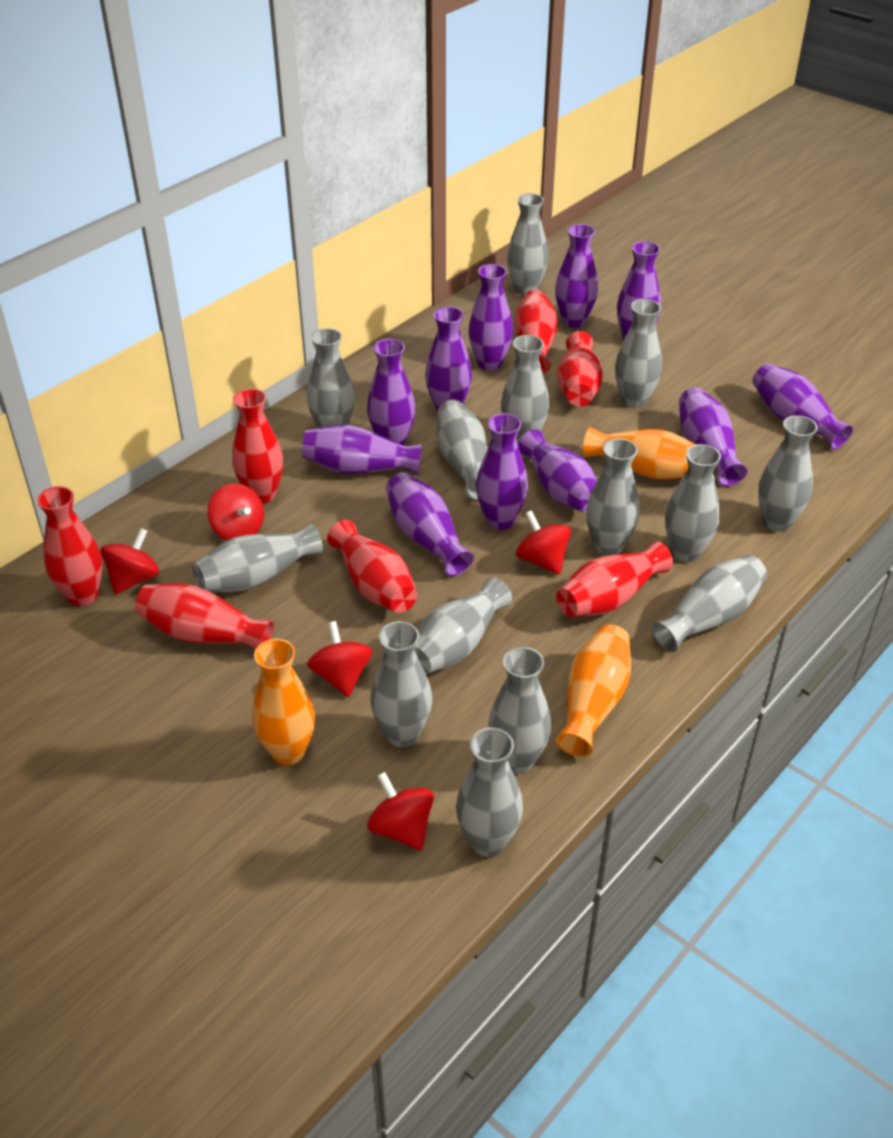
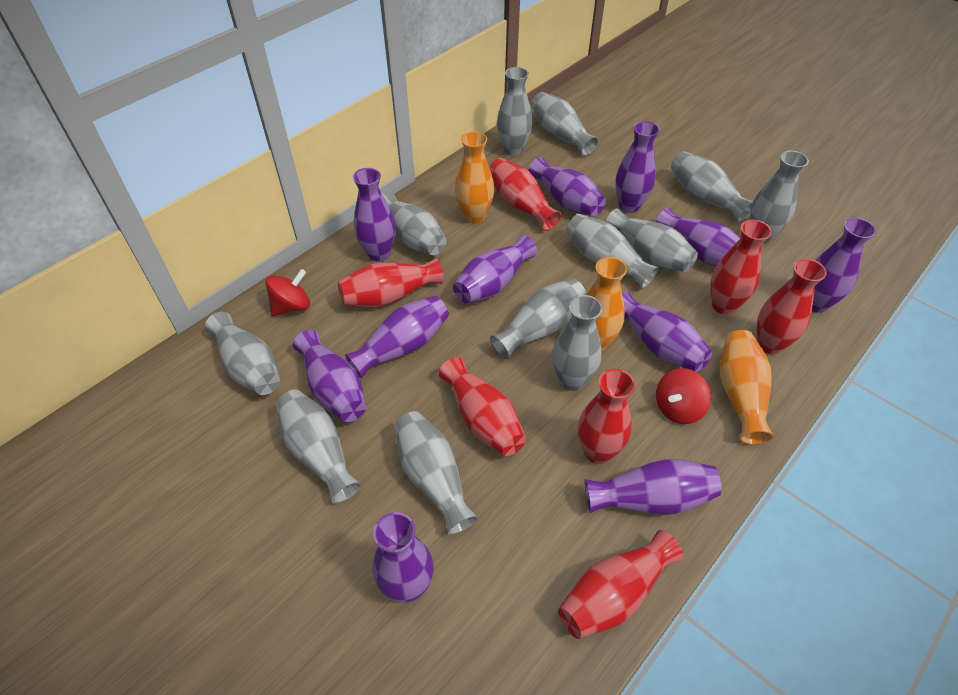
grey vase: 14 -> 12
red spinning top: 5 -> 2

